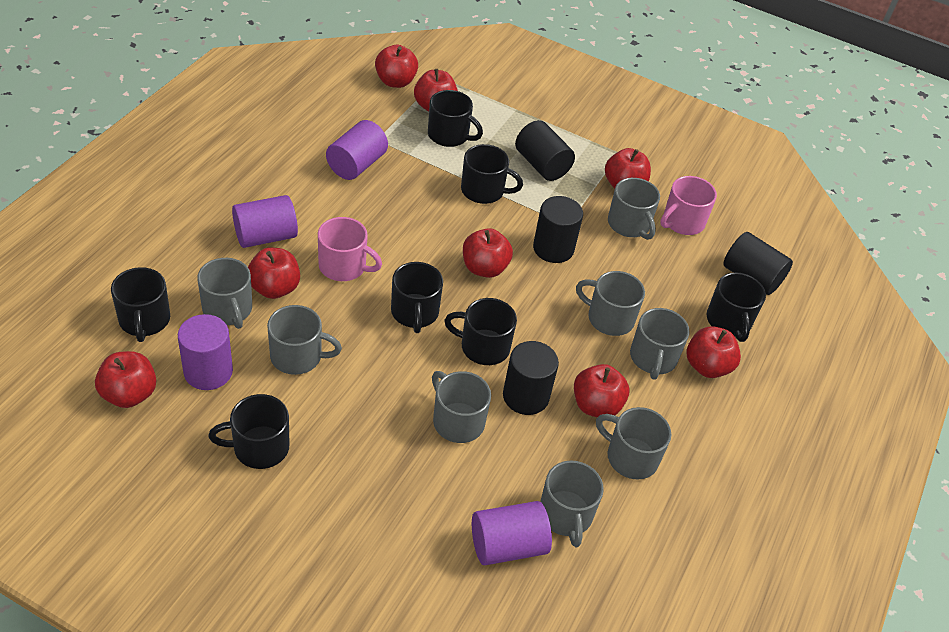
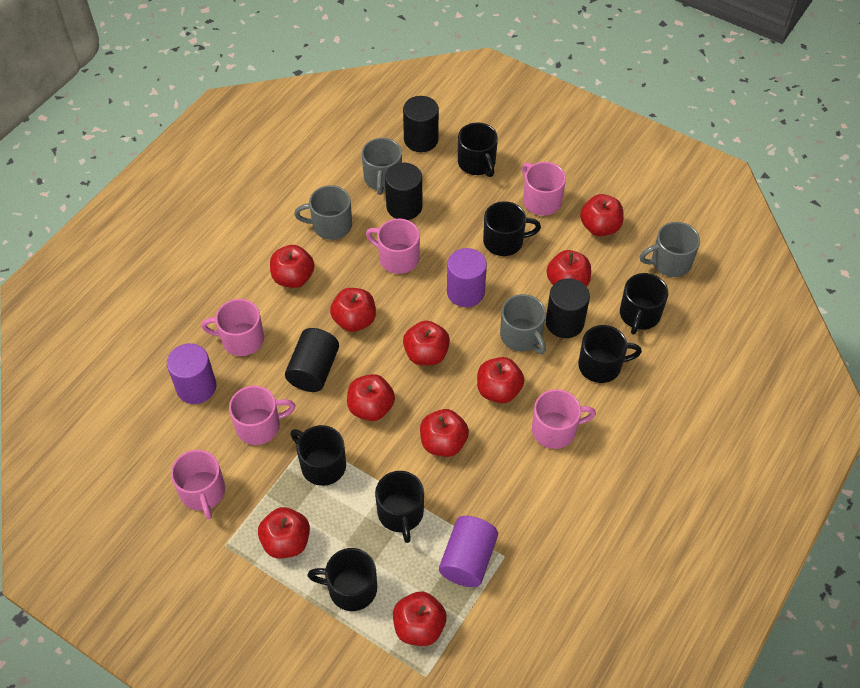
grey mug: 8 -> 4
pink mug: 2 -> 6
purple cylinder: 4 -> 3
red apple: 8 -> 10

